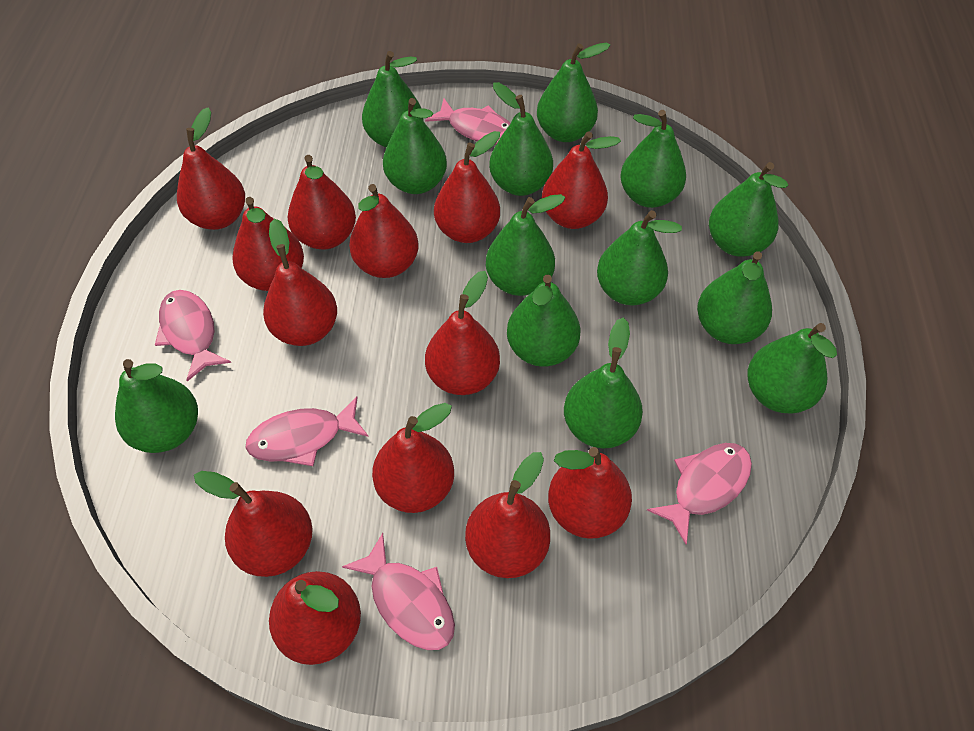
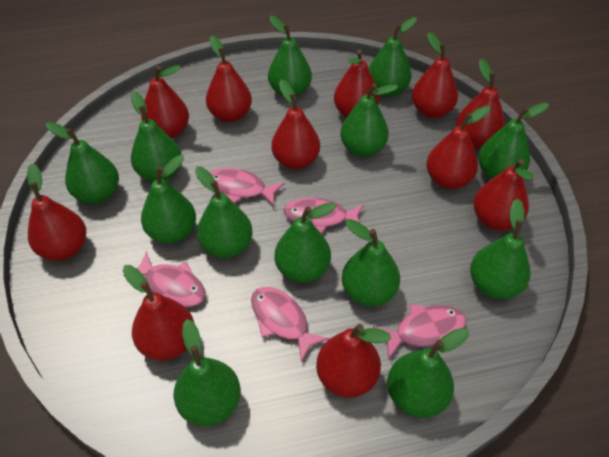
red pear: 13 -> 11

